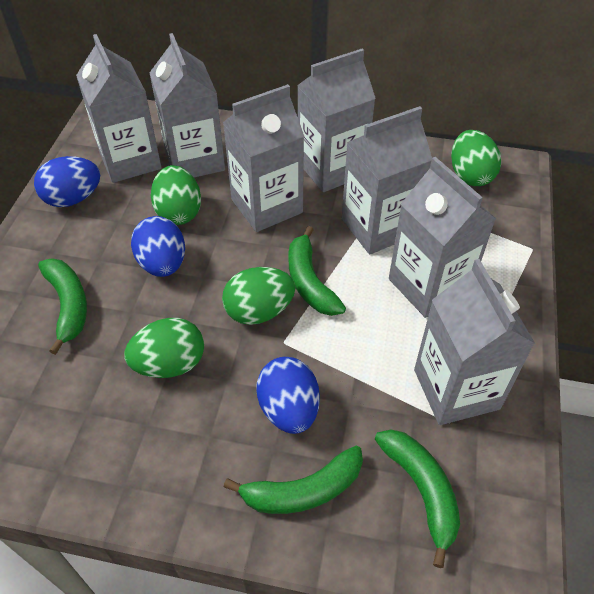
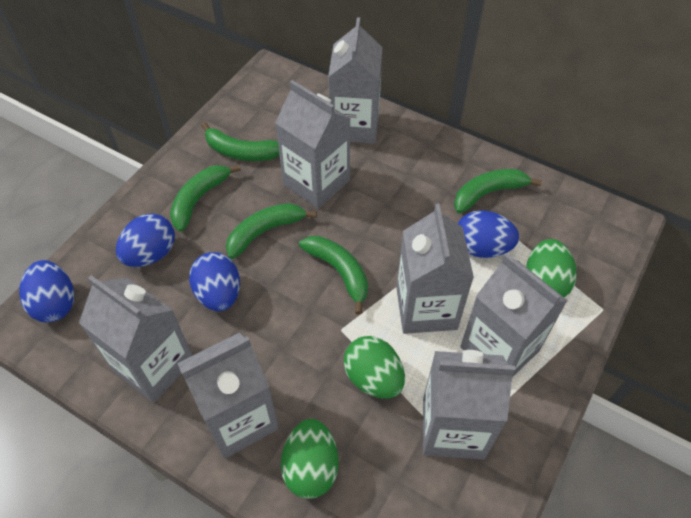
blue egg: 3 -> 4
green banana: 4 -> 5
green egg: 4 -> 3

